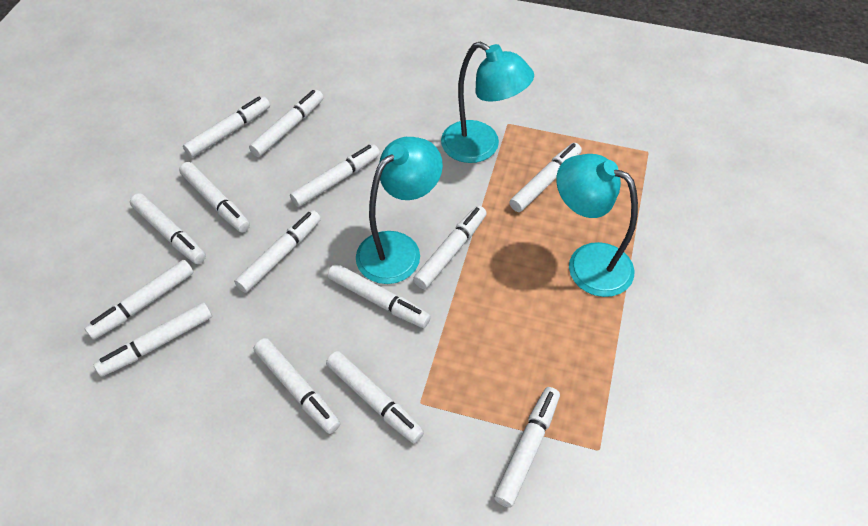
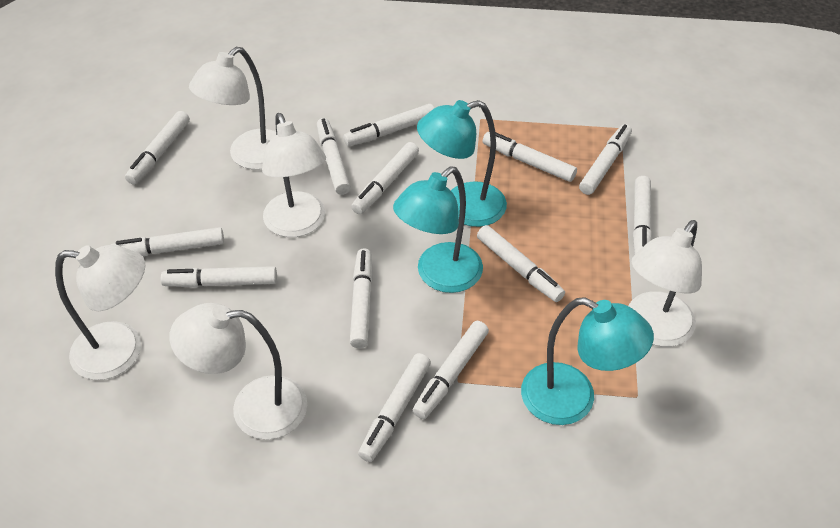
white lamp: 0 -> 5
white marker: 14 -> 13

